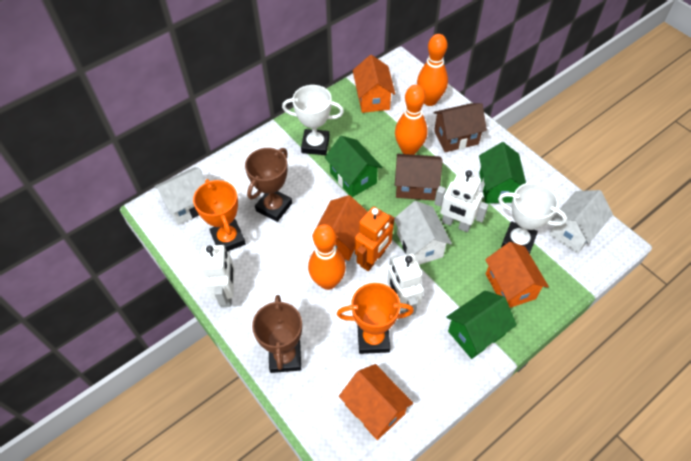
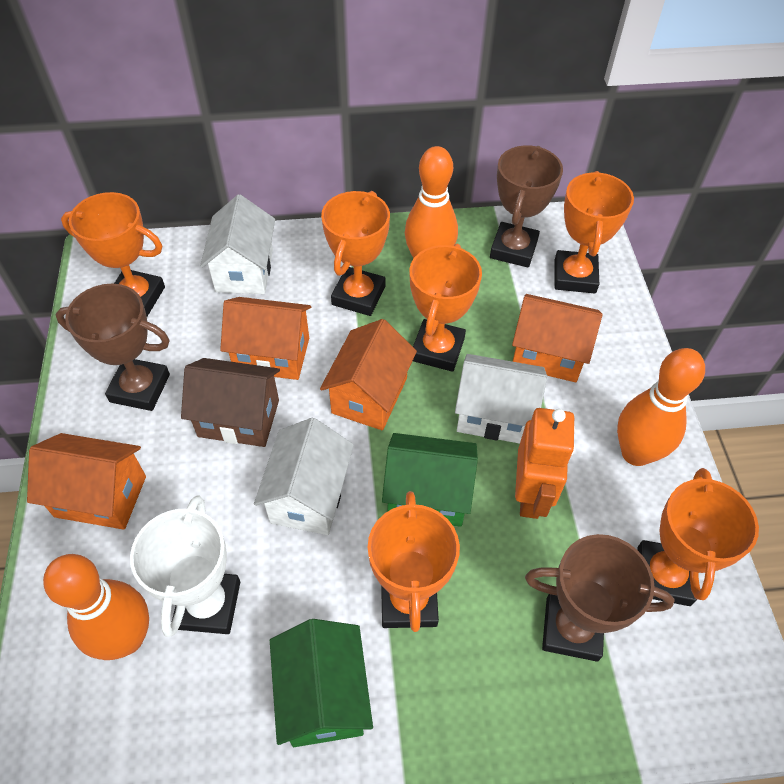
brown house: 2 -> 1
brown trophy: 2 -> 3
green house: 3 -> 2
orange trophy: 2 -> 6
white robot: 3 -> 0
white trophy: 2 -> 1

